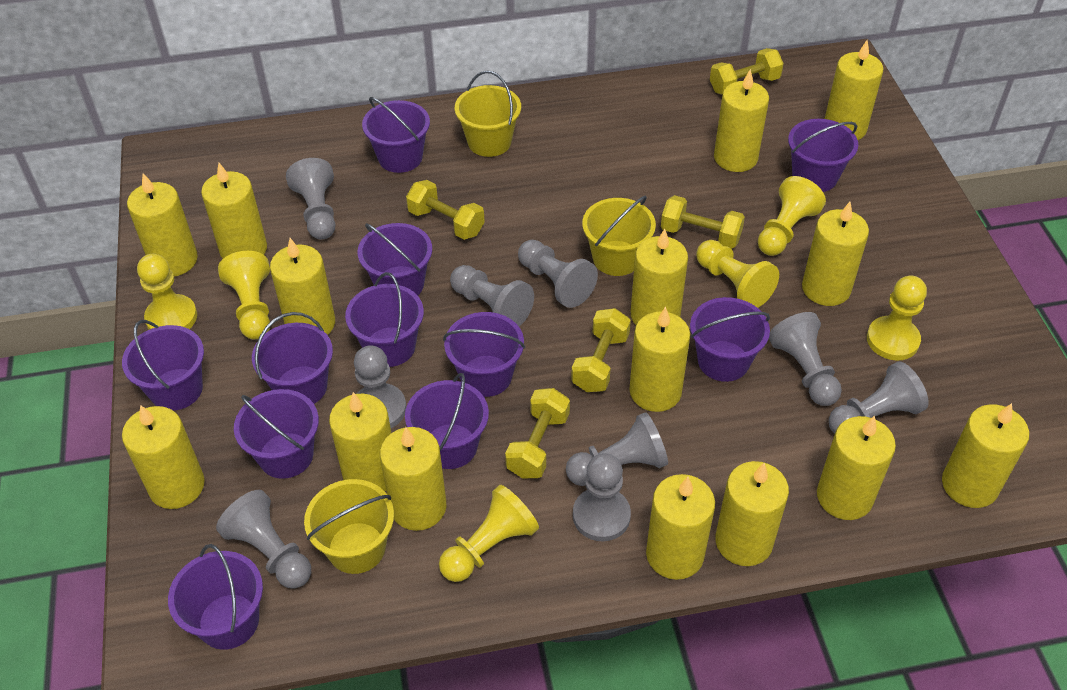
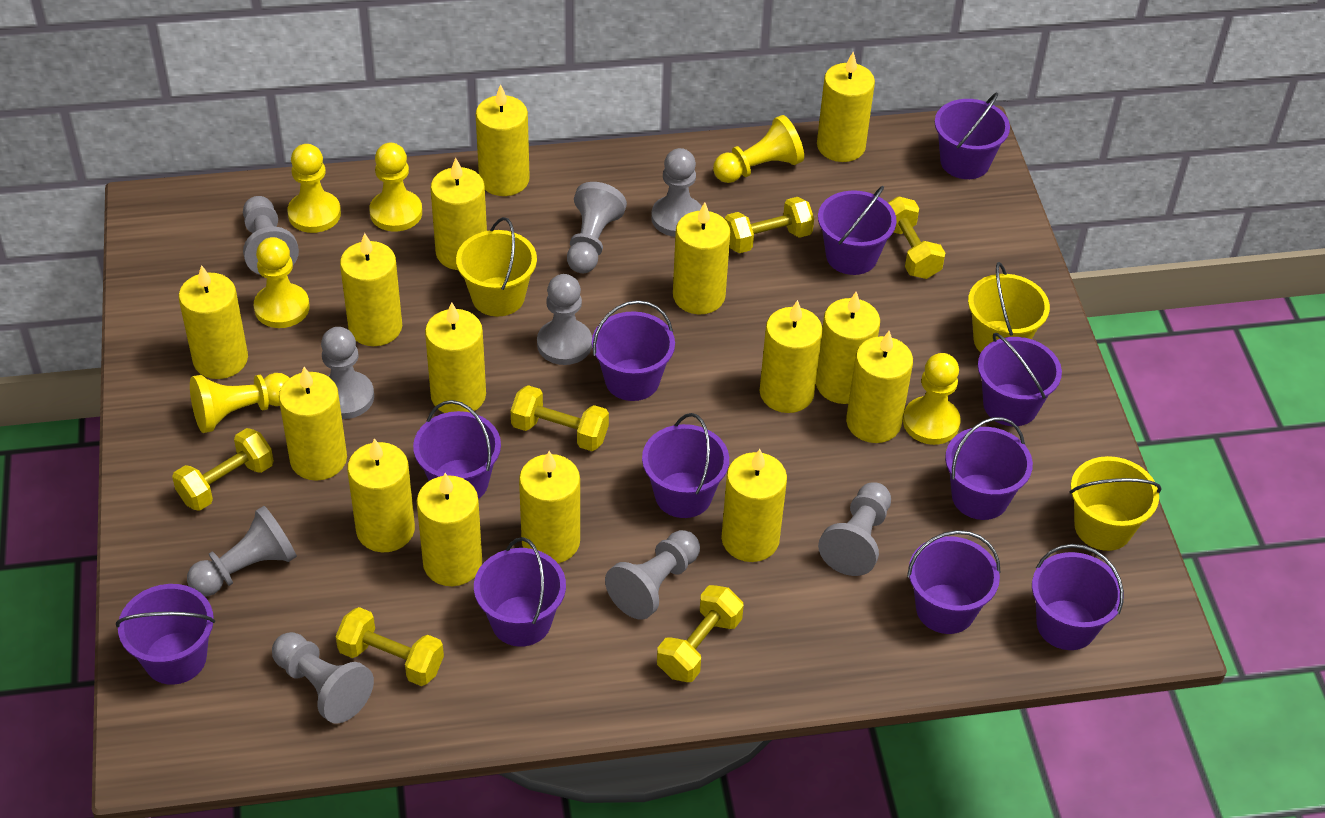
yellow dumbbell: 5 -> 6

